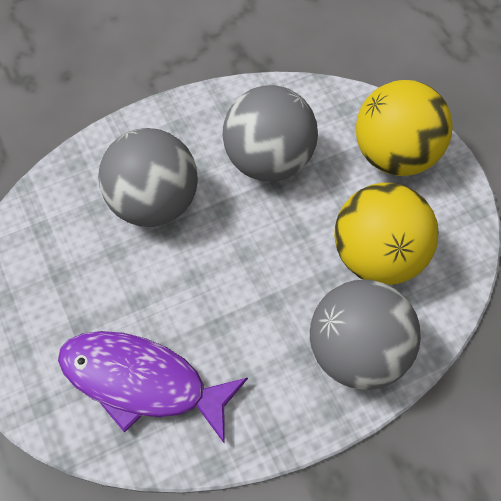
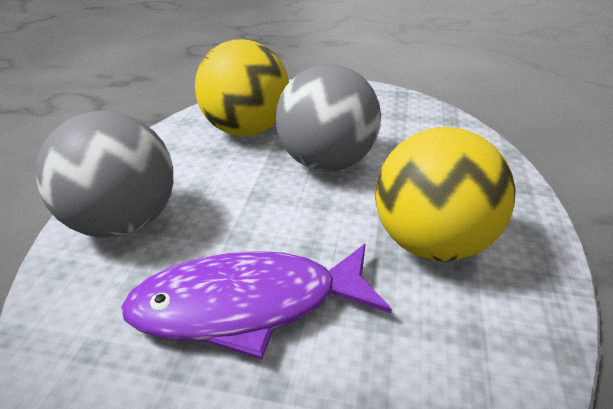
grey ball: 3 -> 2

